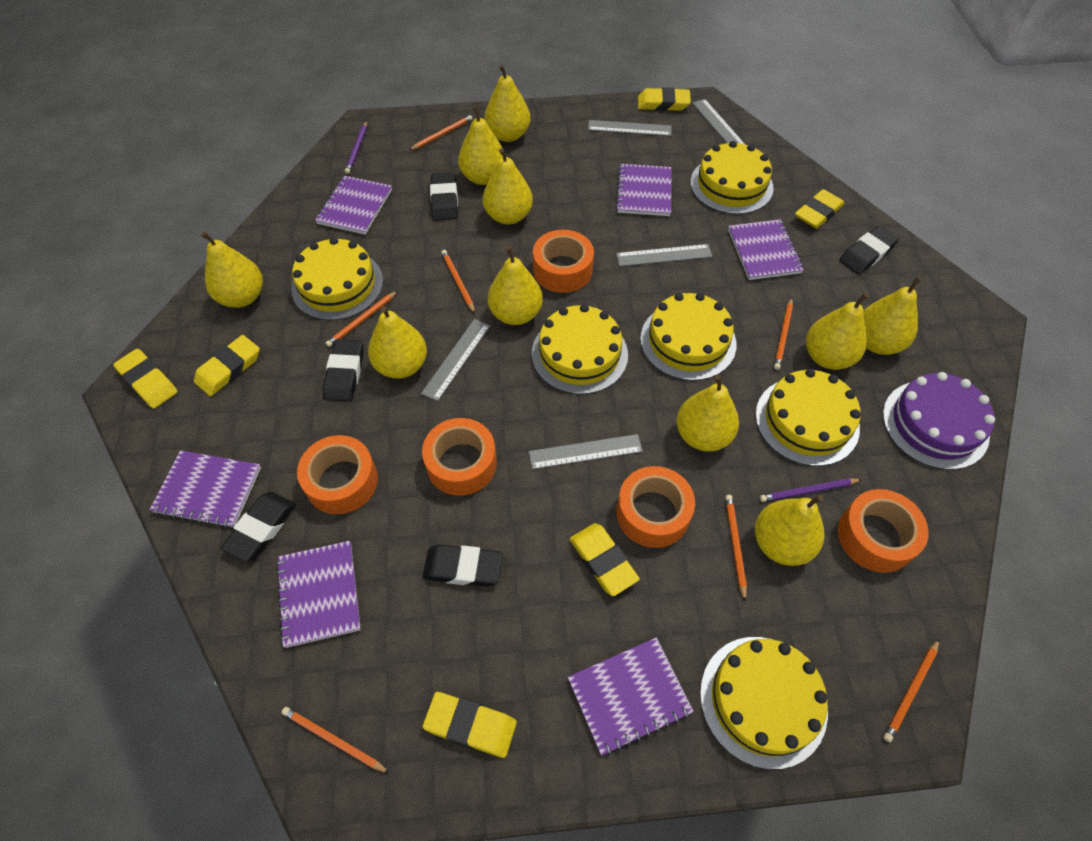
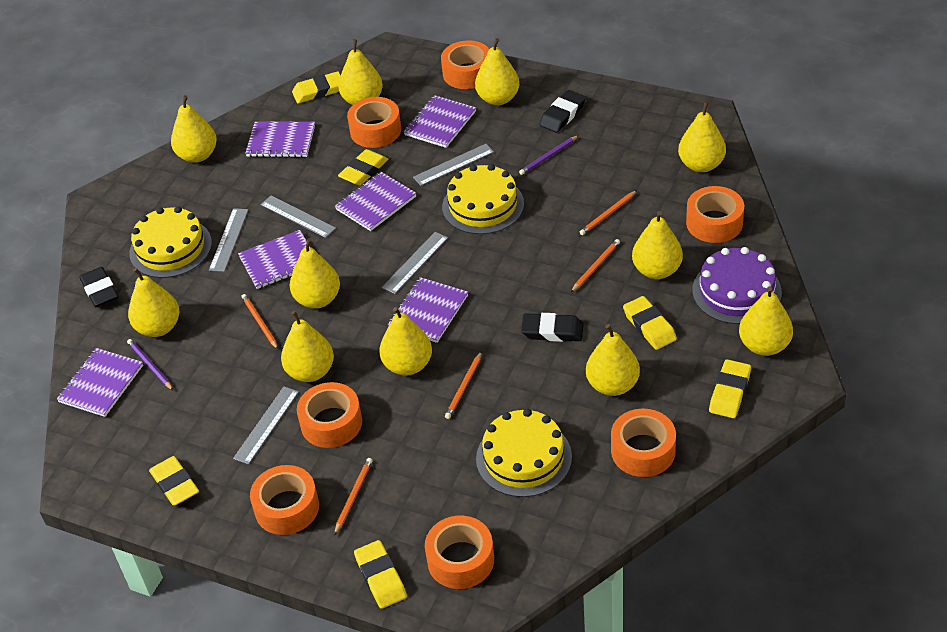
black eraser: 5 -> 3
orange pencil: 7 -> 5
orange tape: 5 -> 7
yellow cake: 6 -> 3
yellow pear: 10 -> 11

